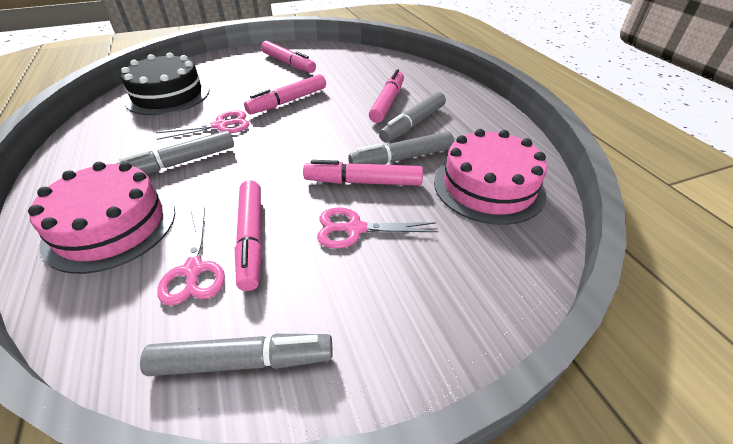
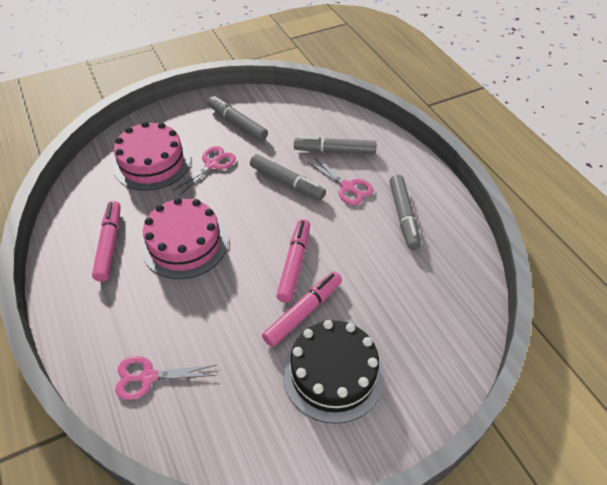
pink marker: 5 -> 3

